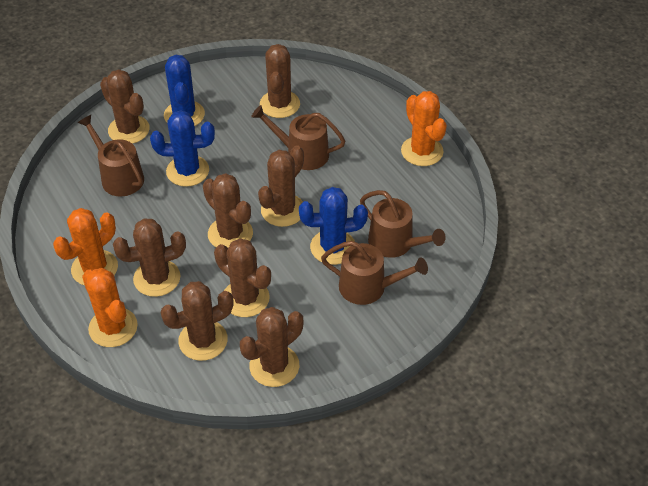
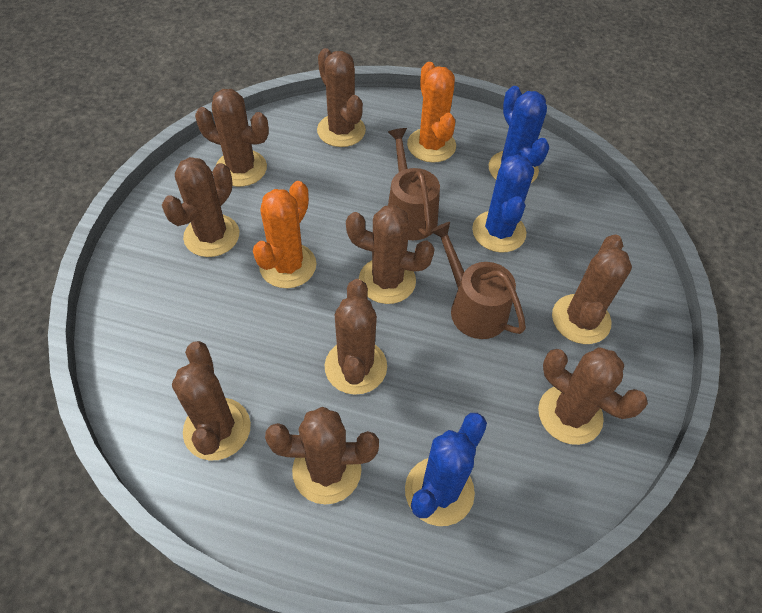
brown cactus: 8 -> 9
brown watering can: 4 -> 2
orange cactus: 3 -> 2

